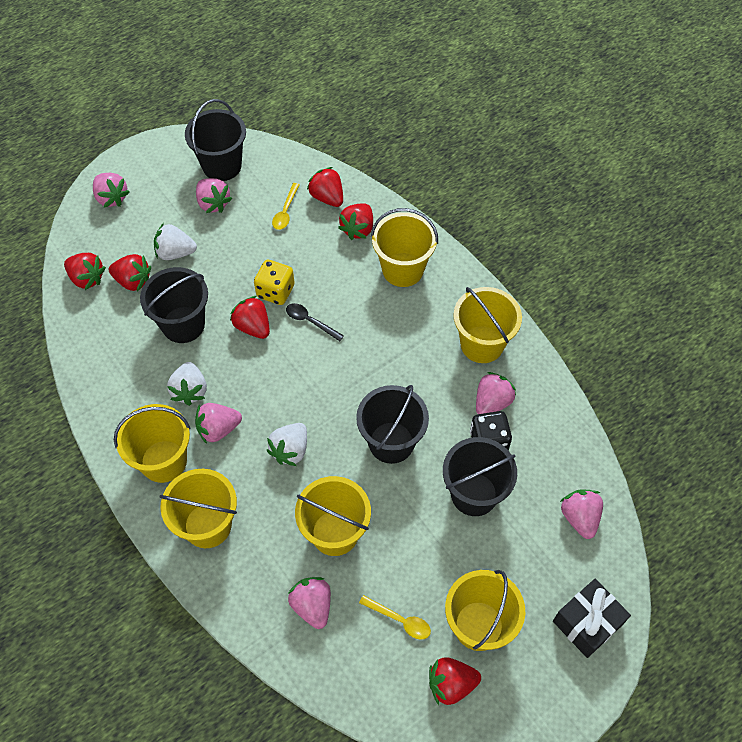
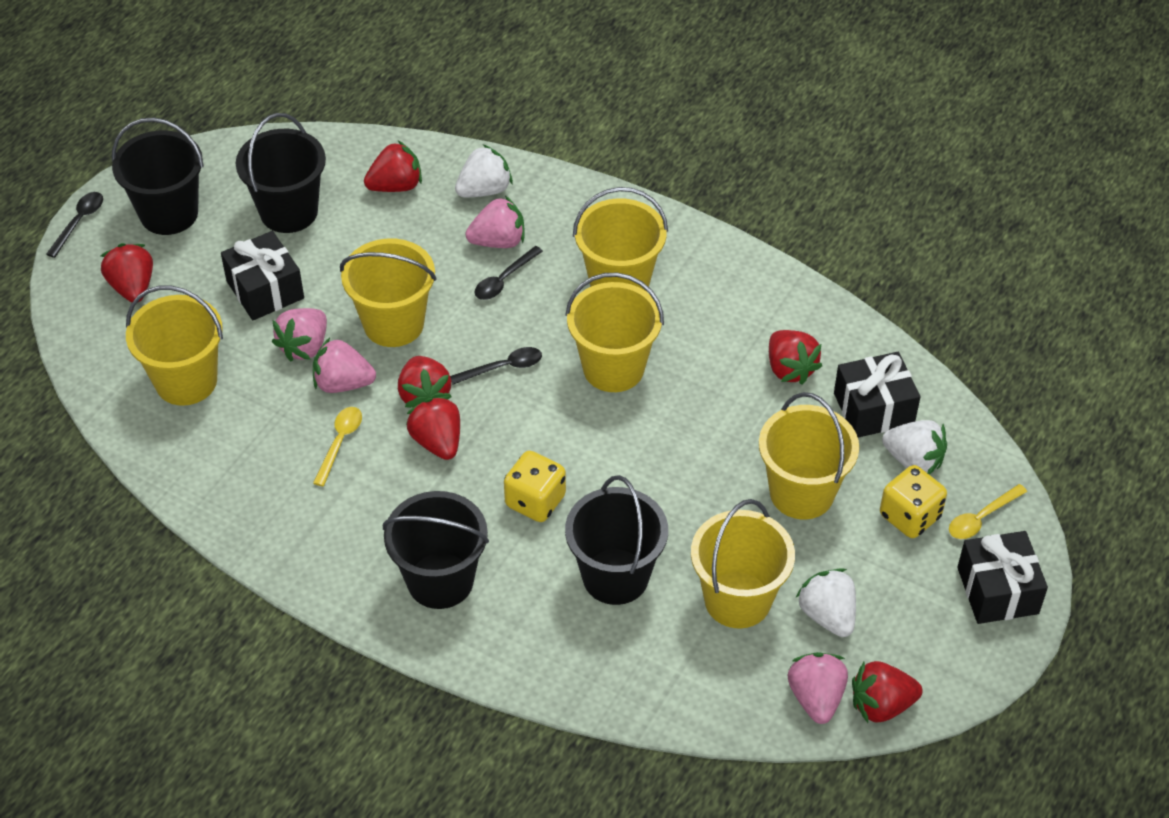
black dice: 1 -> 0
black gift: 1 -> 3
black spoon: 1 -> 3
pink strawberry: 6 -> 4
yellow dice: 1 -> 2

